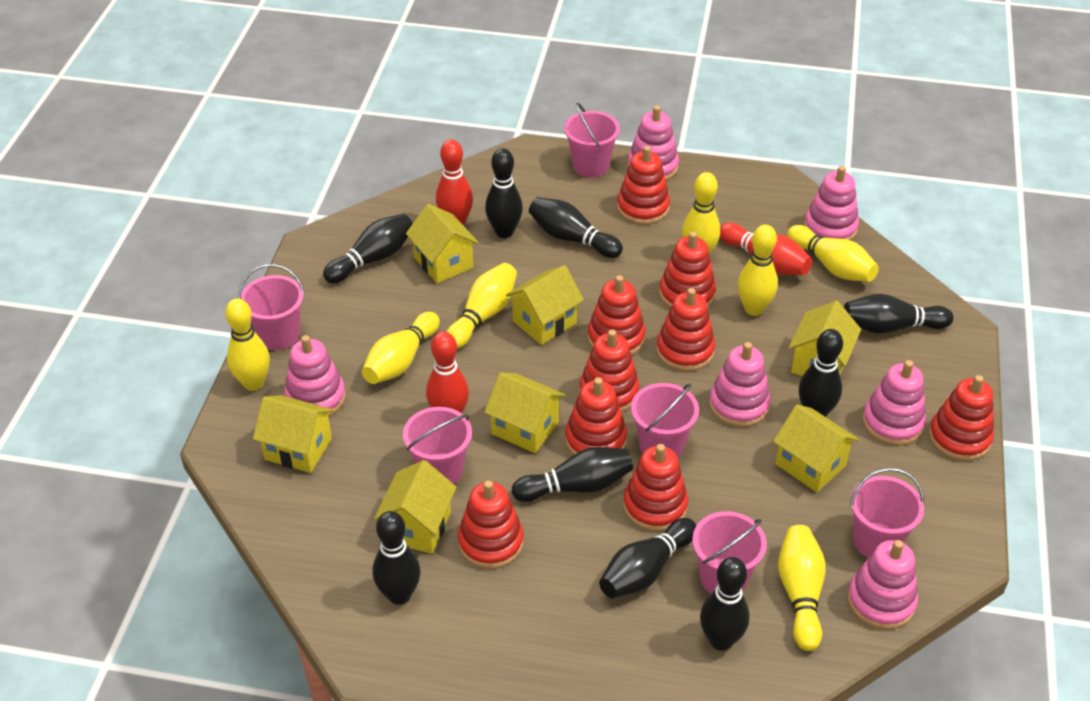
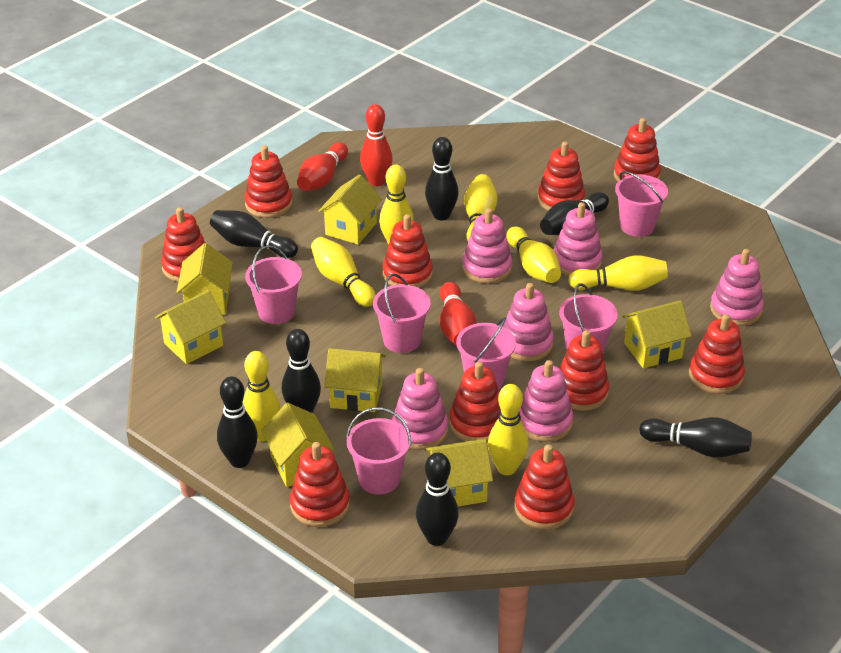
black bowling pin: 9 -> 7
red stacking toy: 9 -> 10

